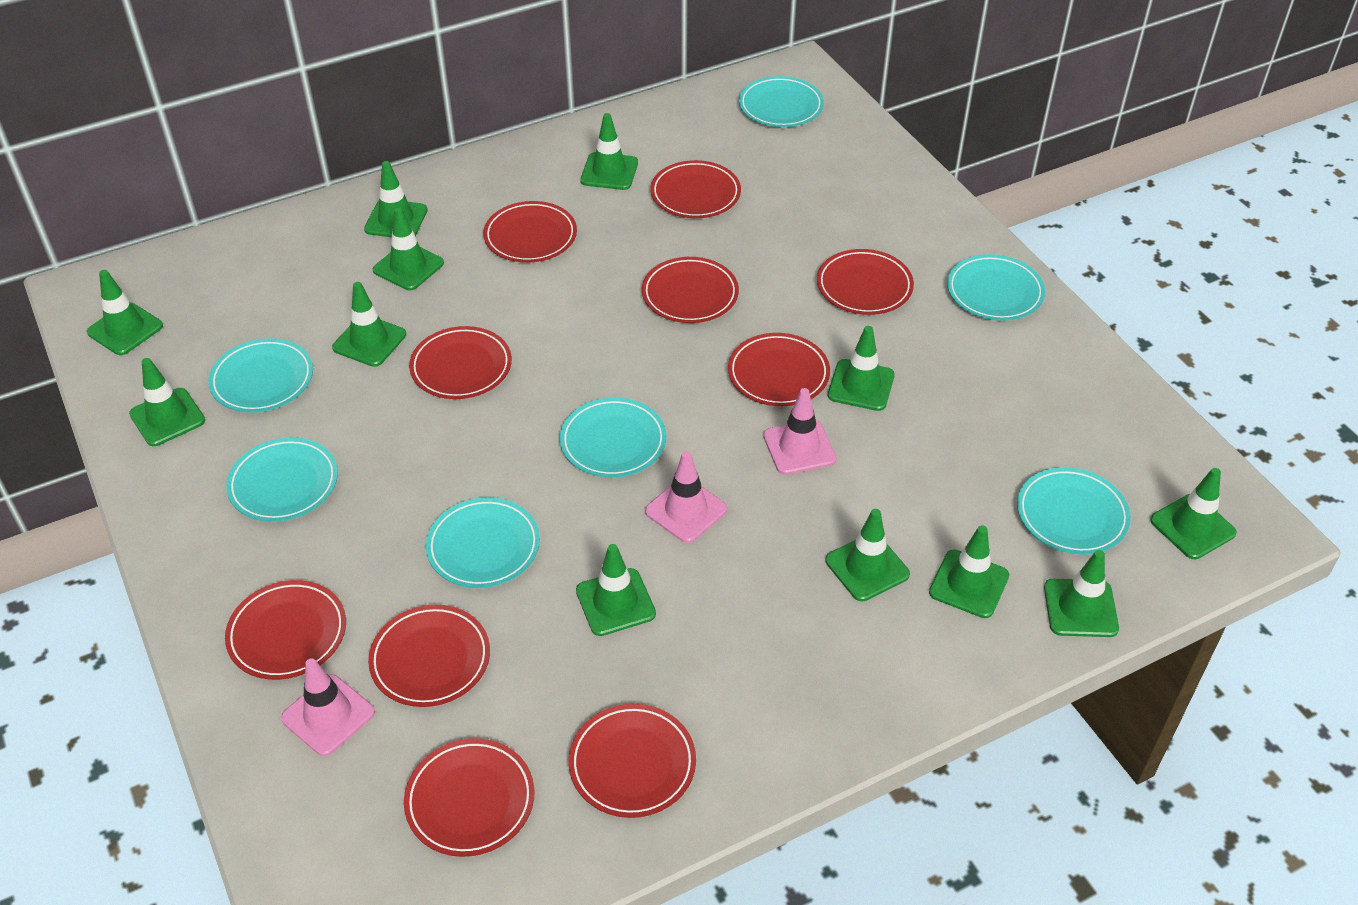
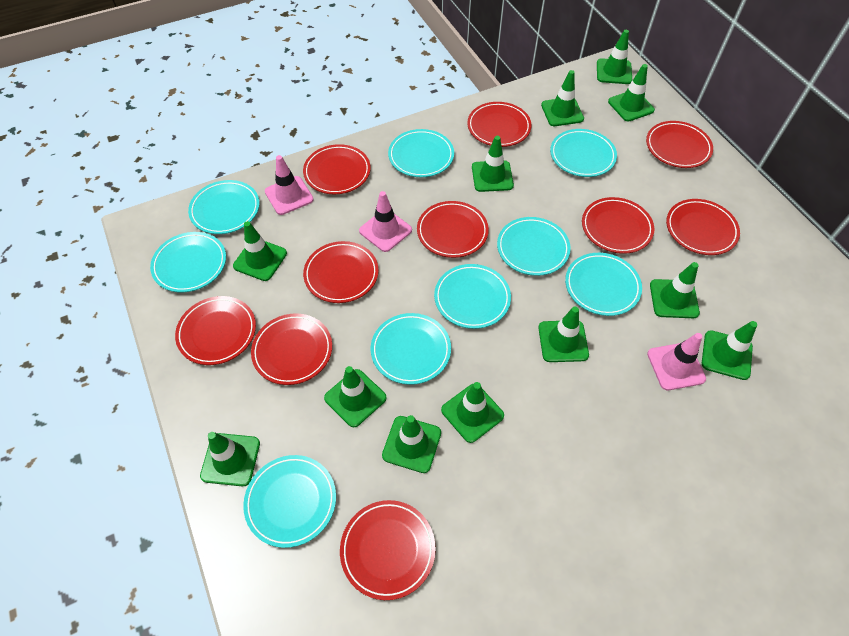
turquoise plate: 7 -> 9

